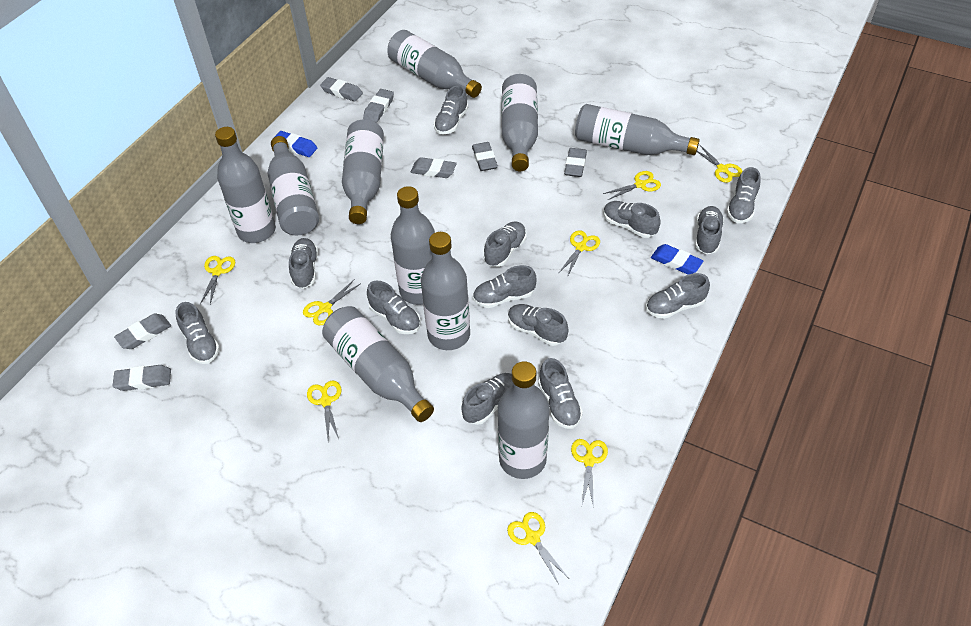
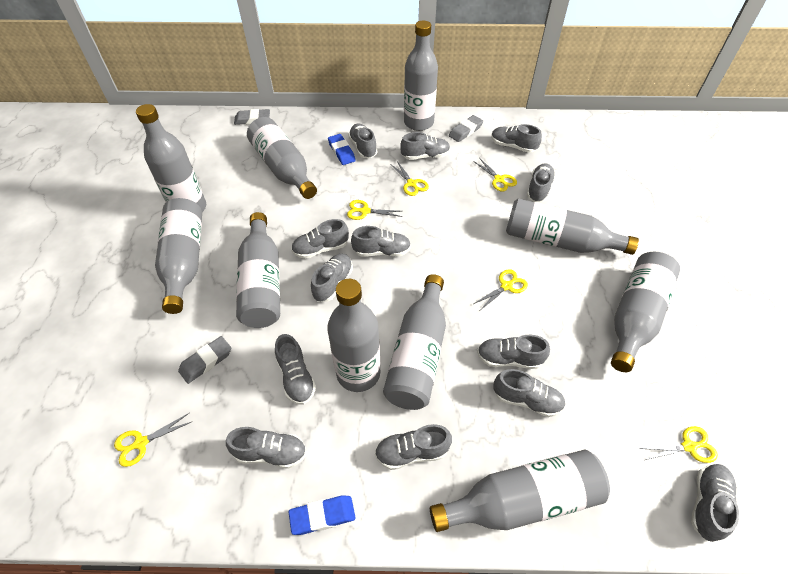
grey eraser: 7 -> 3
yellow scissors: 8 -> 6

